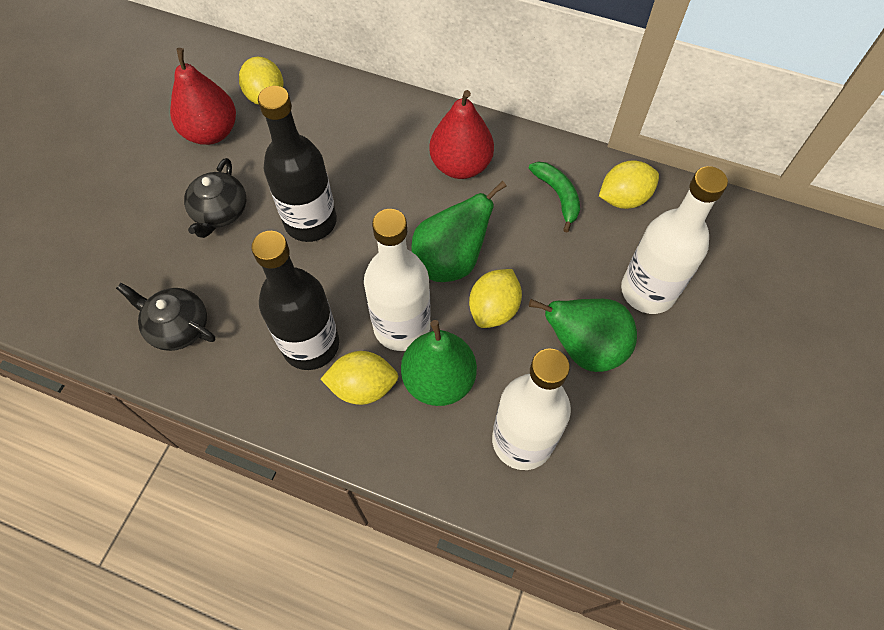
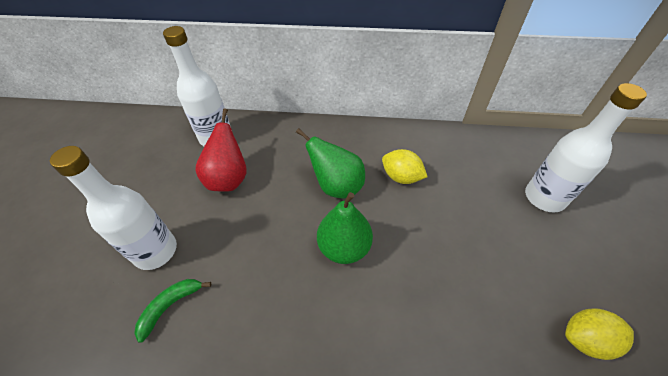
black bottle: 2 -> 0
black teapot: 2 -> 0
green pear: 3 -> 2
red pear: 2 -> 1
yellow lemon: 4 -> 2

